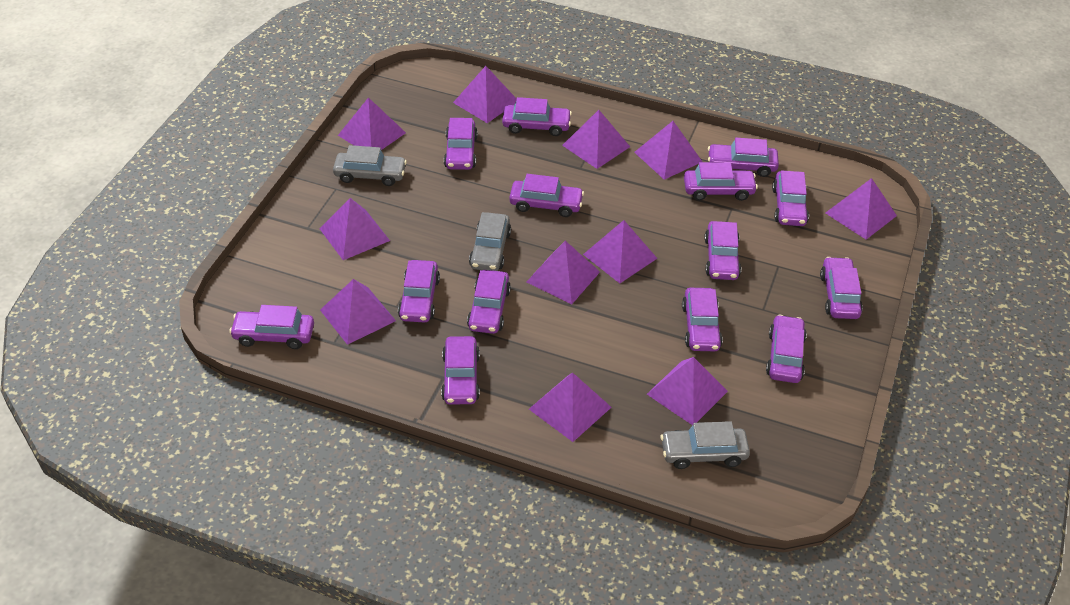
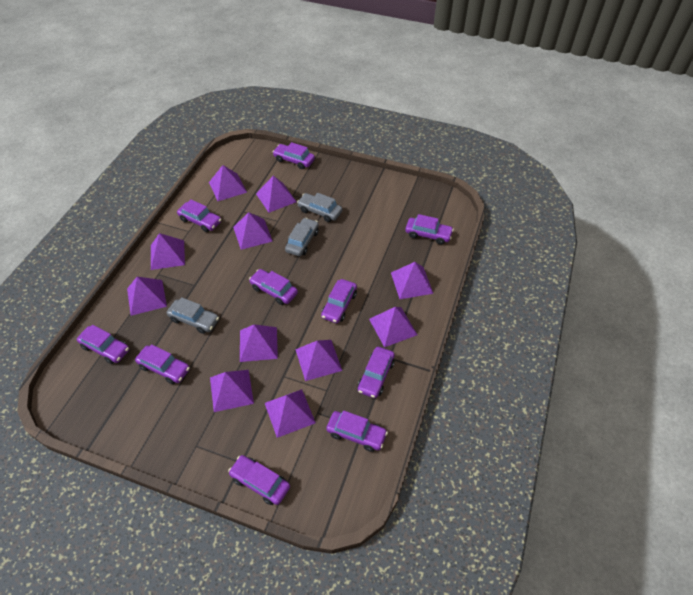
purple car: 14 -> 10

